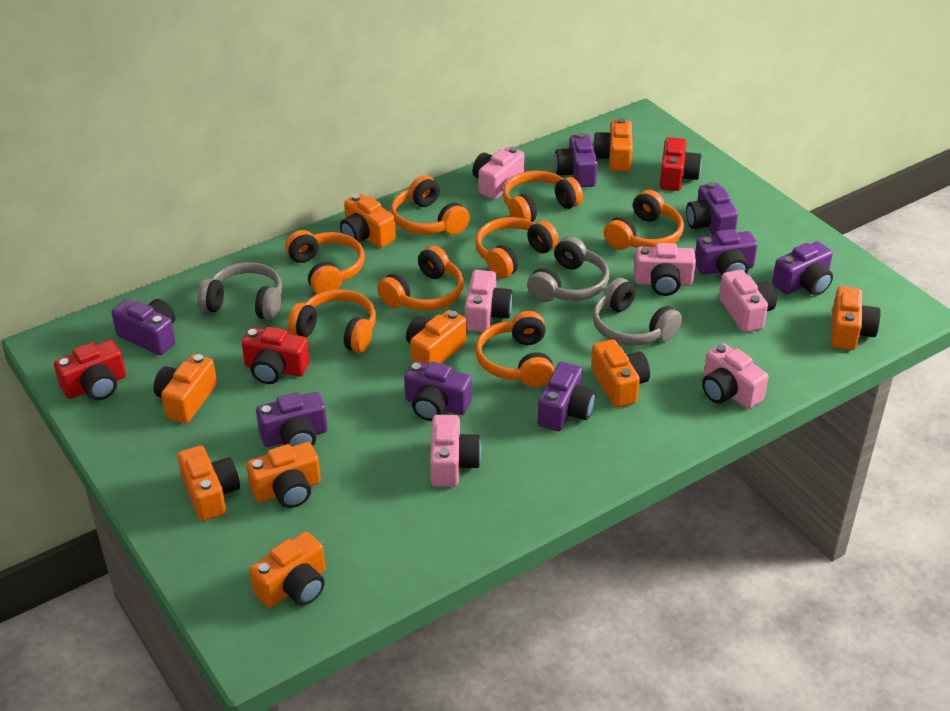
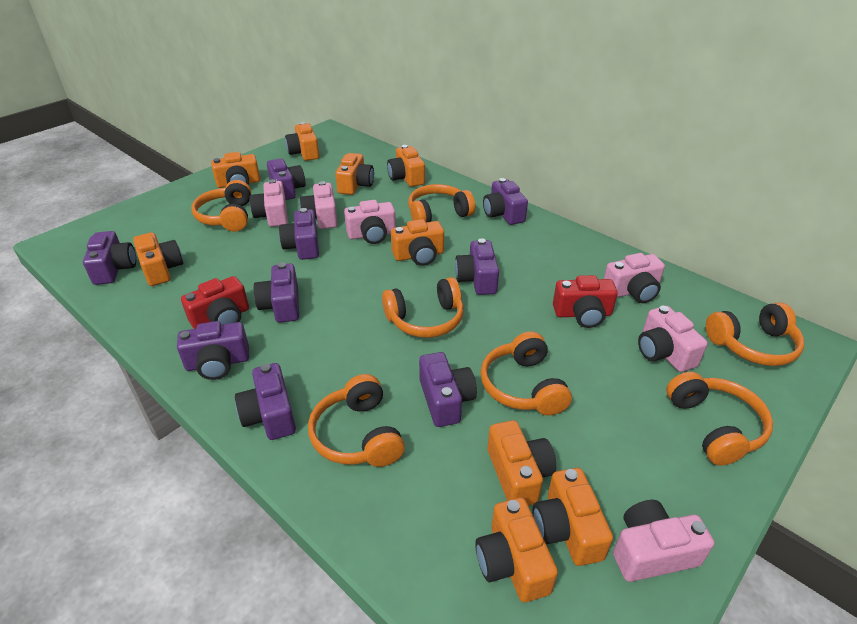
grey headphones: 3 -> 0
orange headphones: 8 -> 7
purple camera: 8 -> 9
red camera: 3 -> 2

